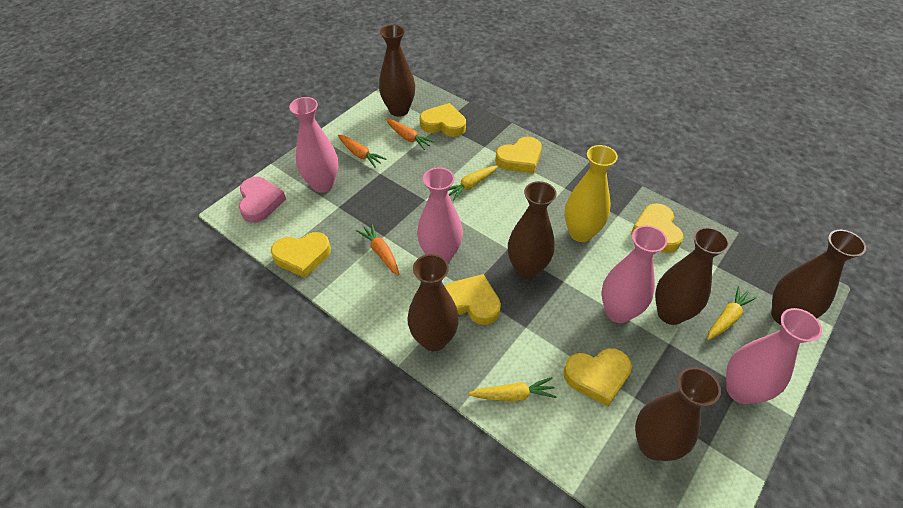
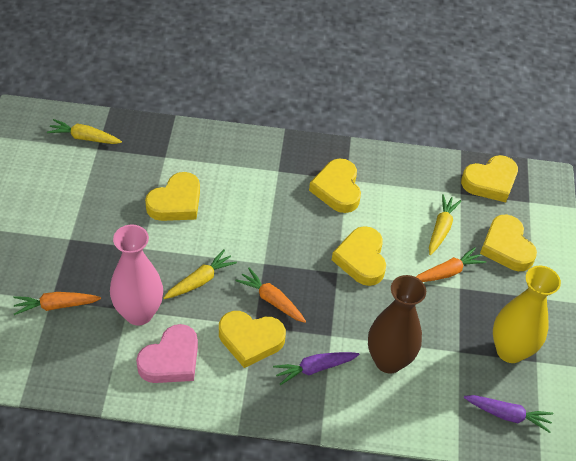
brown vase: 6 -> 1
pink vase: 4 -> 1
purple carrot: 0 -> 2

